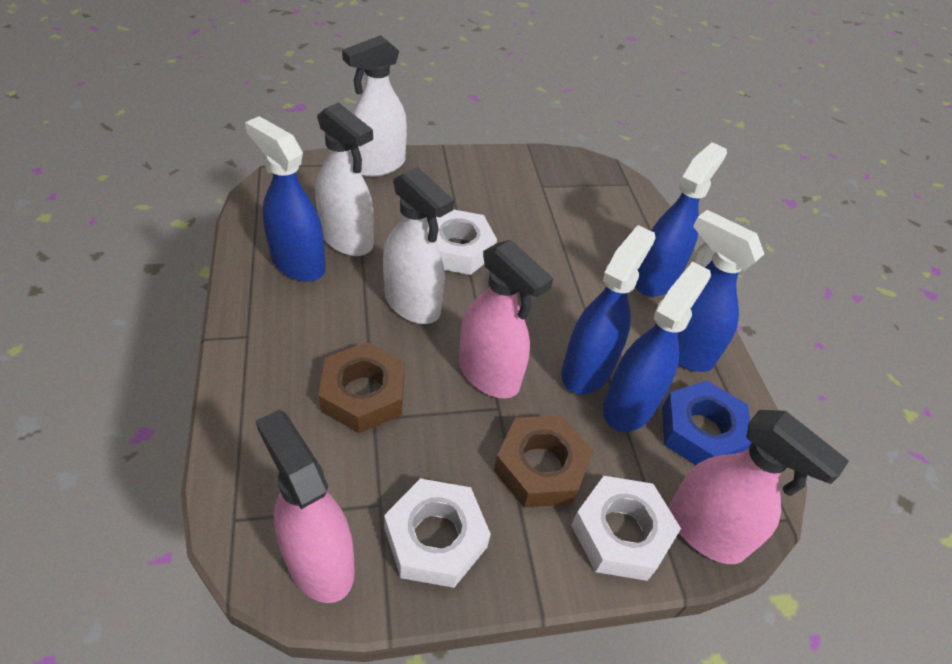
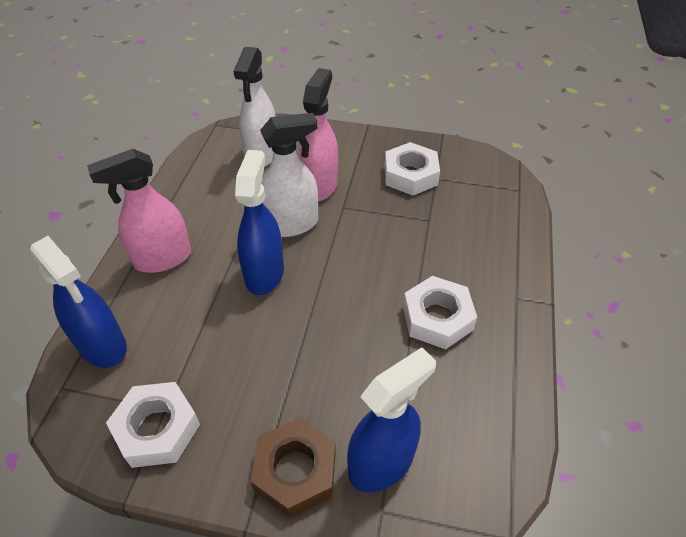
blue nut: 1 -> 0
blue spray bottle: 5 -> 3
brown nut: 2 -> 1
pink spray bottle: 3 -> 2
white spray bottle: 3 -> 2

